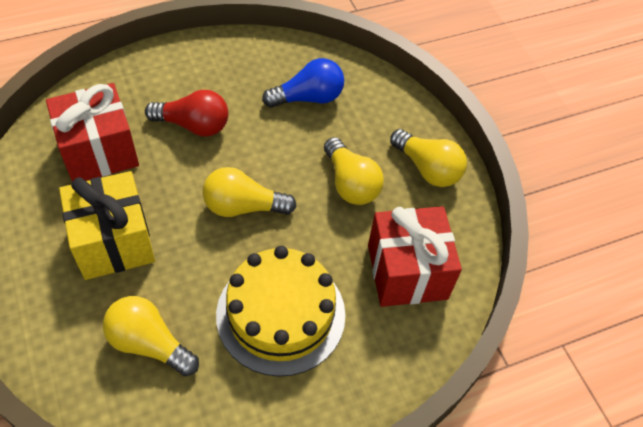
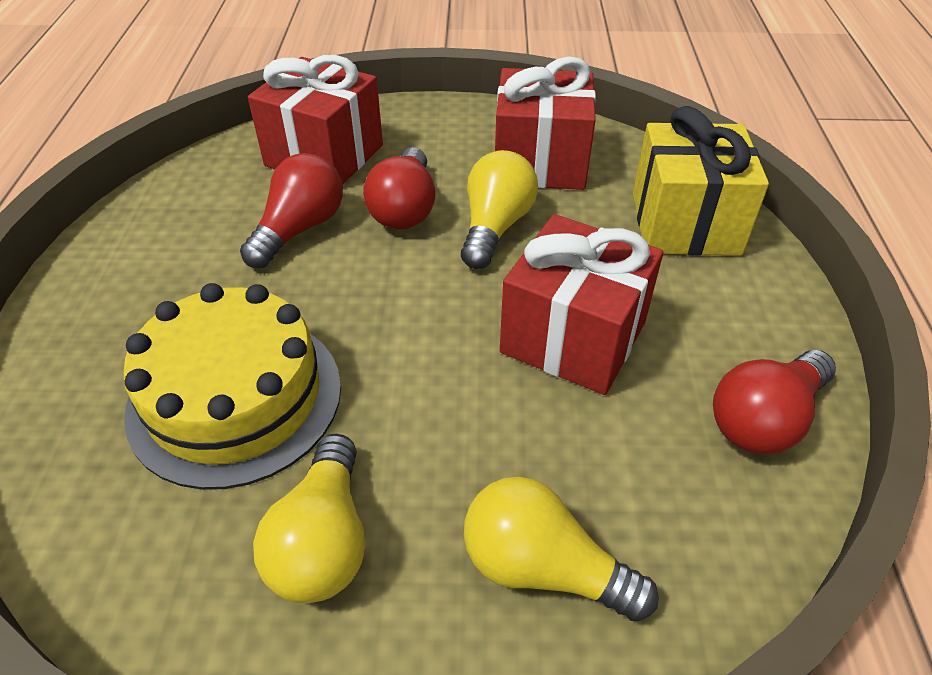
blue light bulb: 1 -> 0
red gift: 2 -> 3
red light bulb: 1 -> 3
yellow light bulb: 4 -> 3

